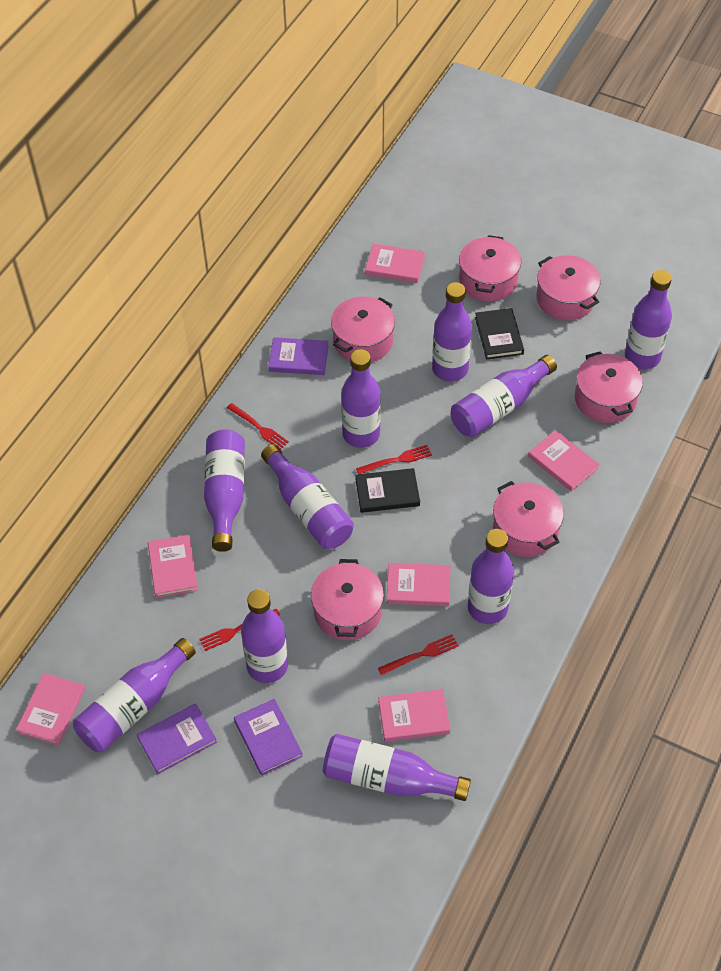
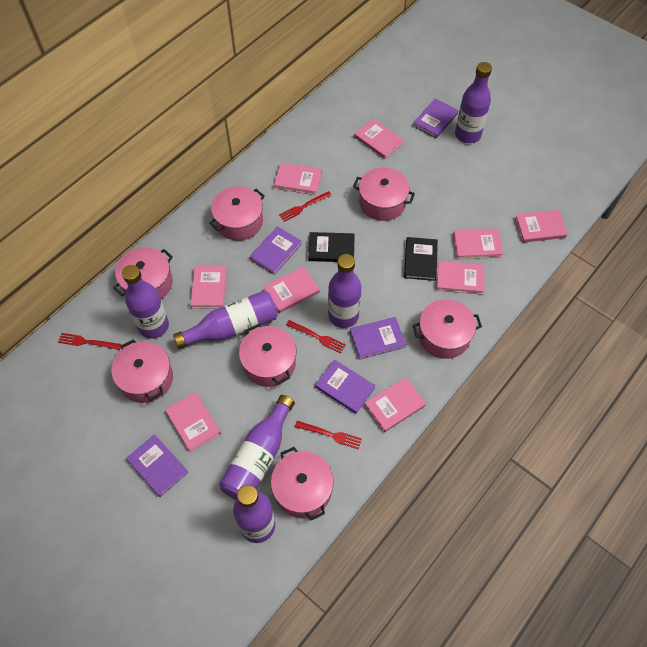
pink book: 6 -> 9
pink pot: 6 -> 7
purple book: 3 -> 5
purple bottle: 10 -> 6

